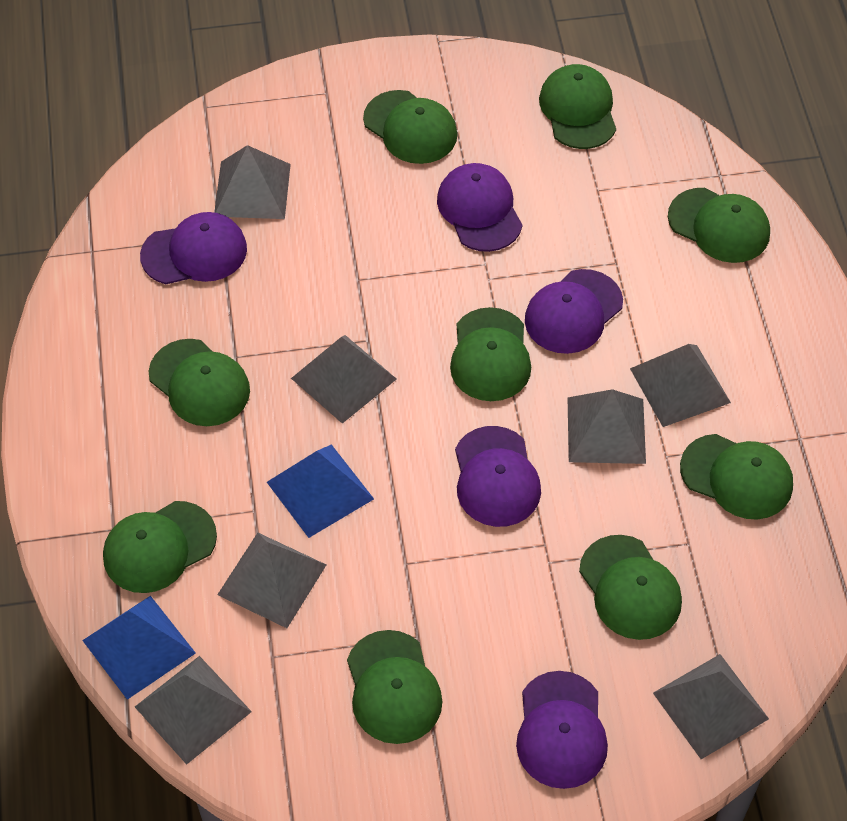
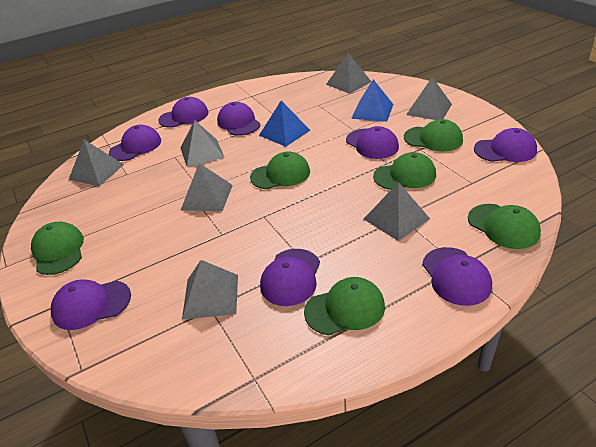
green cap: 9 -> 6
purple cap: 5 -> 8

